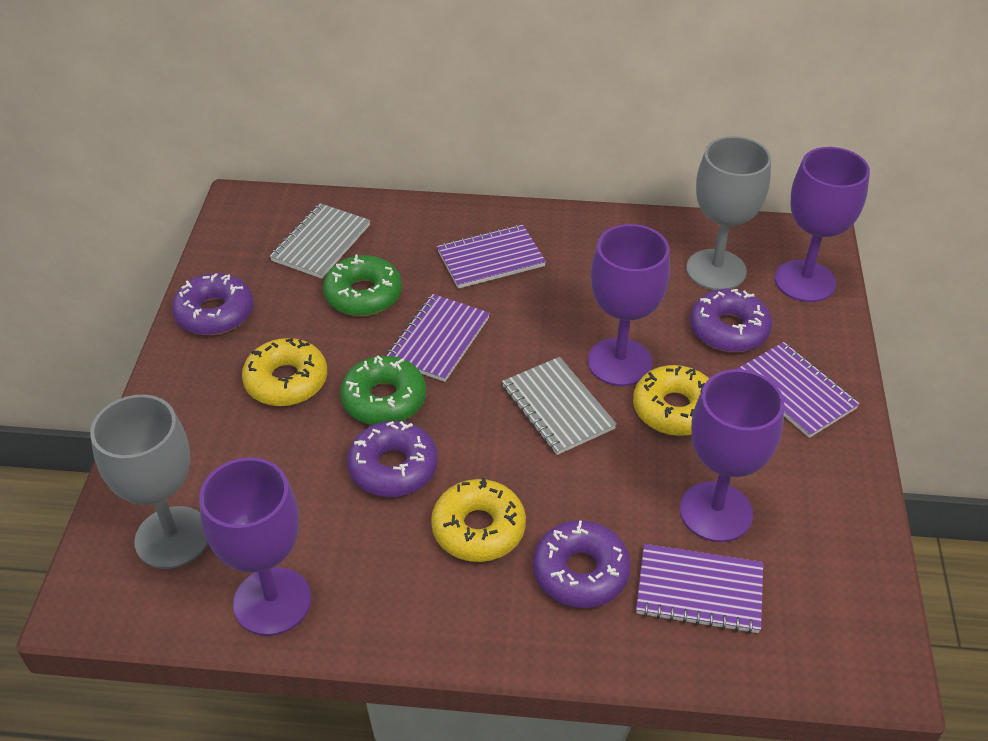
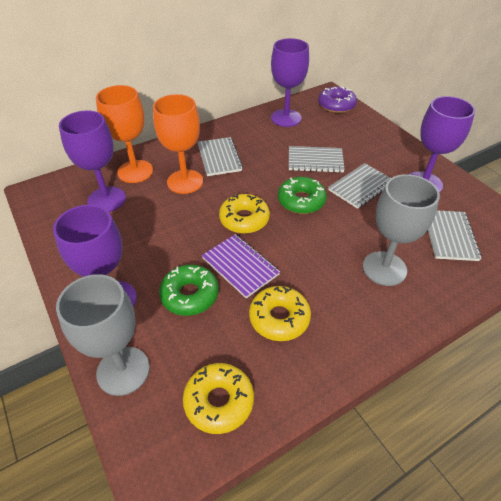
grey notebook: 2 -> 4
orange goblet: 0 -> 2
purple donut: 4 -> 1
purple notebook: 4 -> 1

